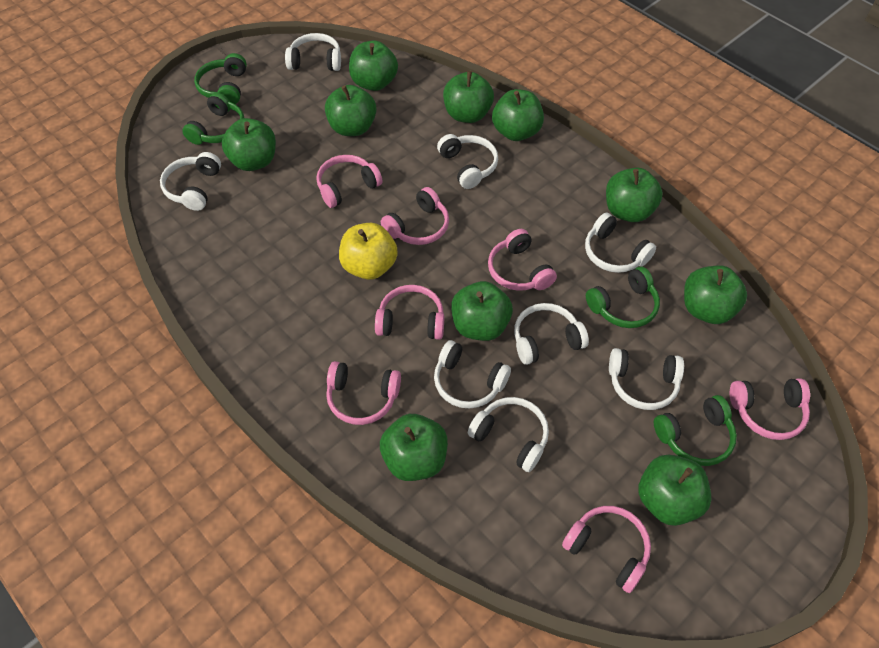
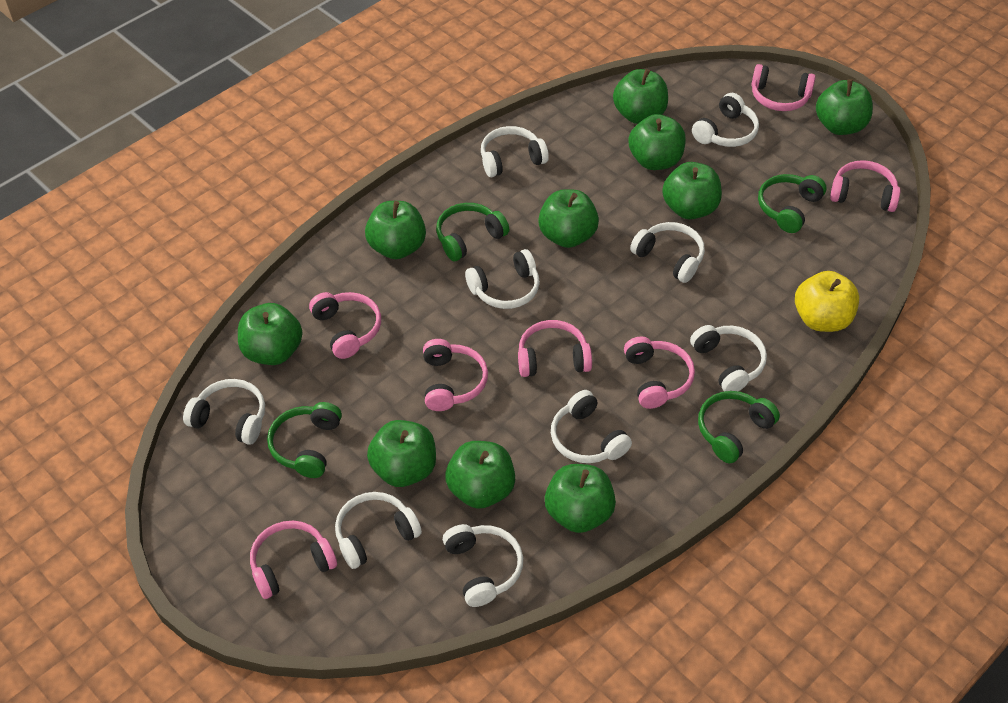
white headphones: 8 -> 9

